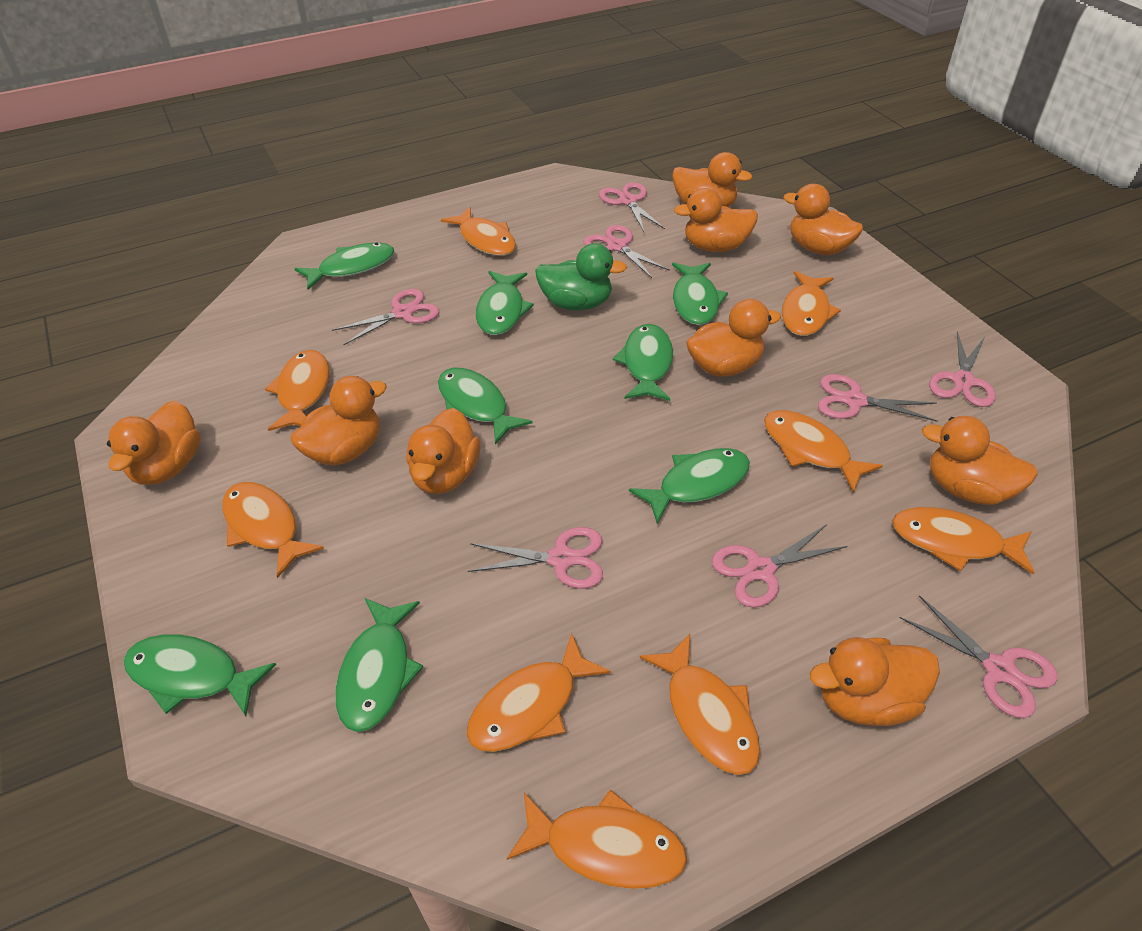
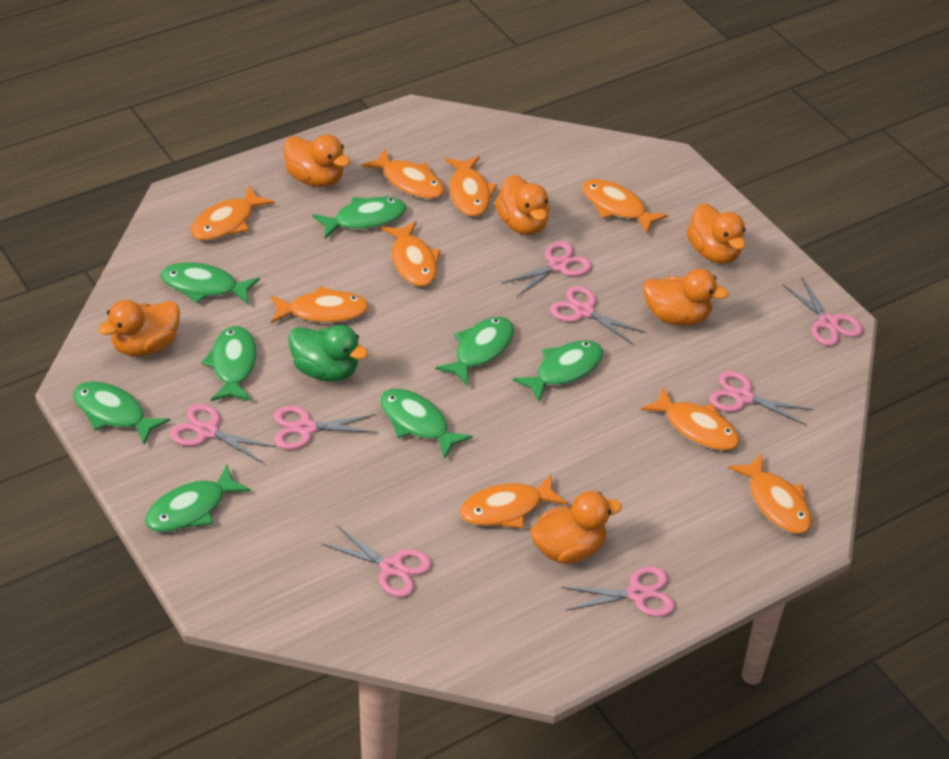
orange duck: 9 -> 6

